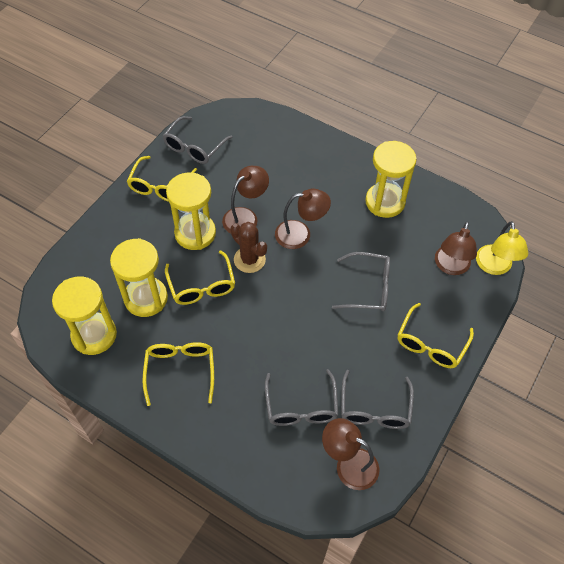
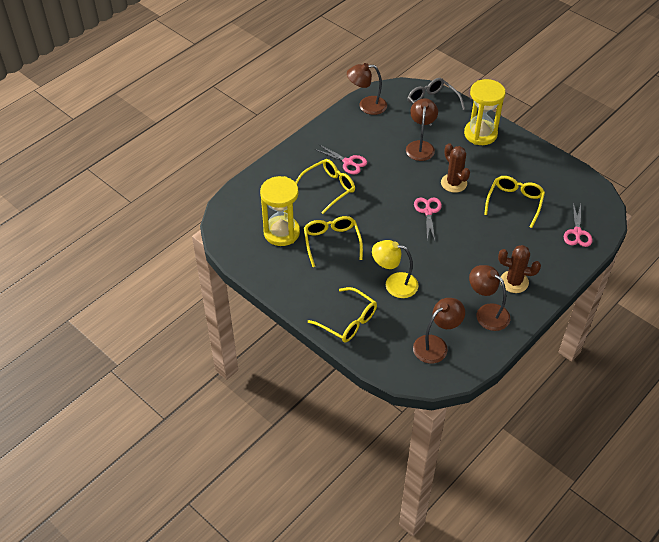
brown cactus: 1 -> 2
grey glasses: 4 -> 1
pink scissors: 0 -> 3
yellow hourglass: 4 -> 2

